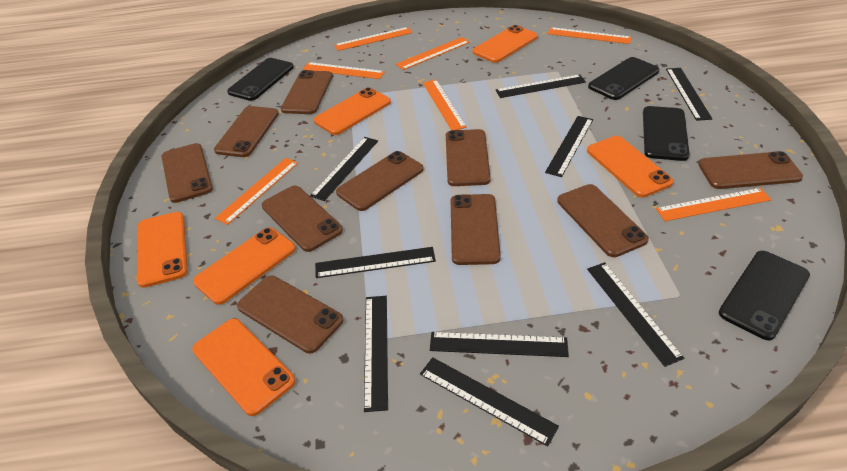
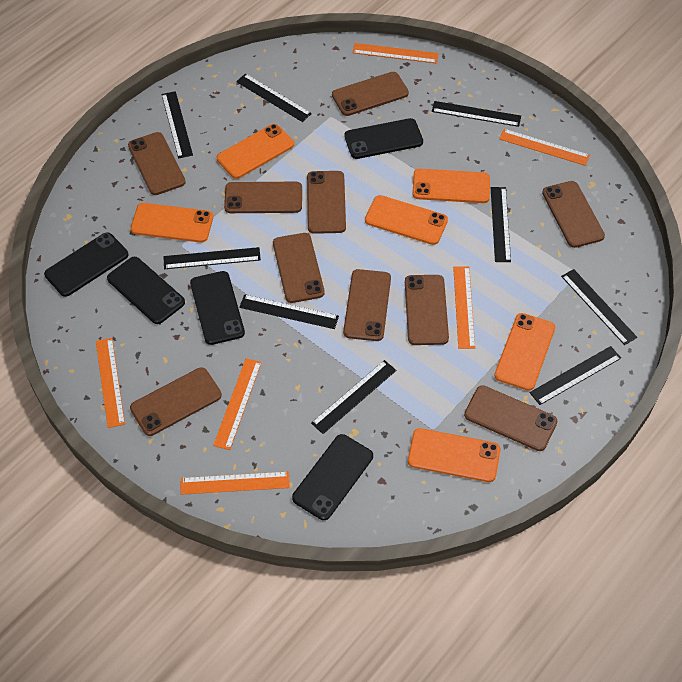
black phone: 4 -> 5
orange ruler: 7 -> 6

